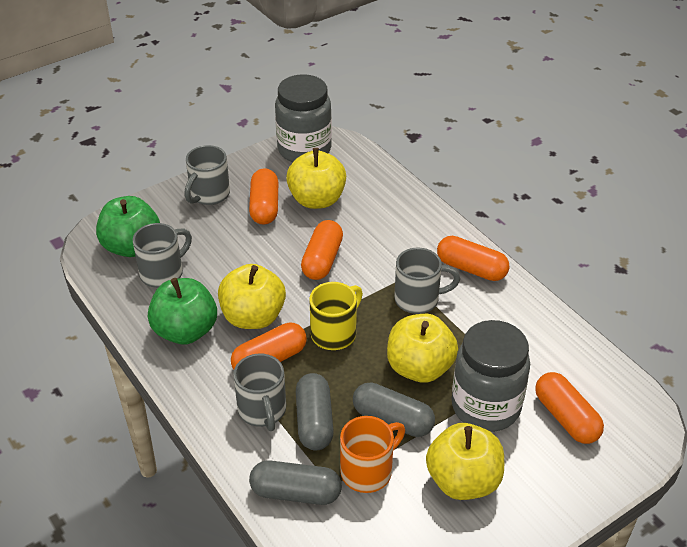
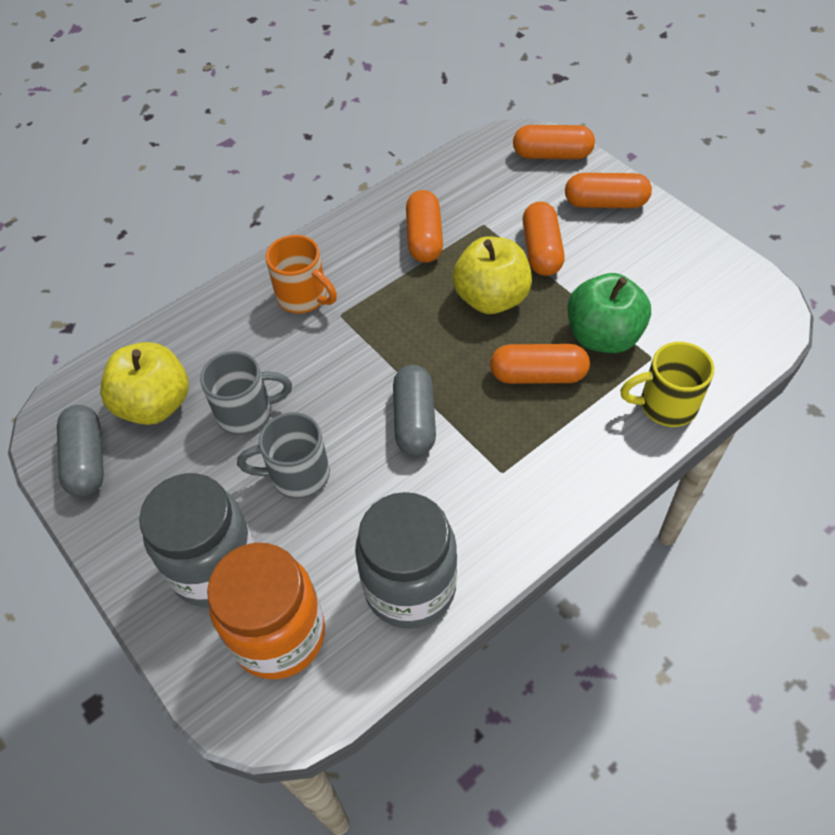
green apple: 2 -> 1
grey capsule: 3 -> 2
grey mug: 4 -> 2
orange jar: 0 -> 1
yellow apple: 4 -> 2

